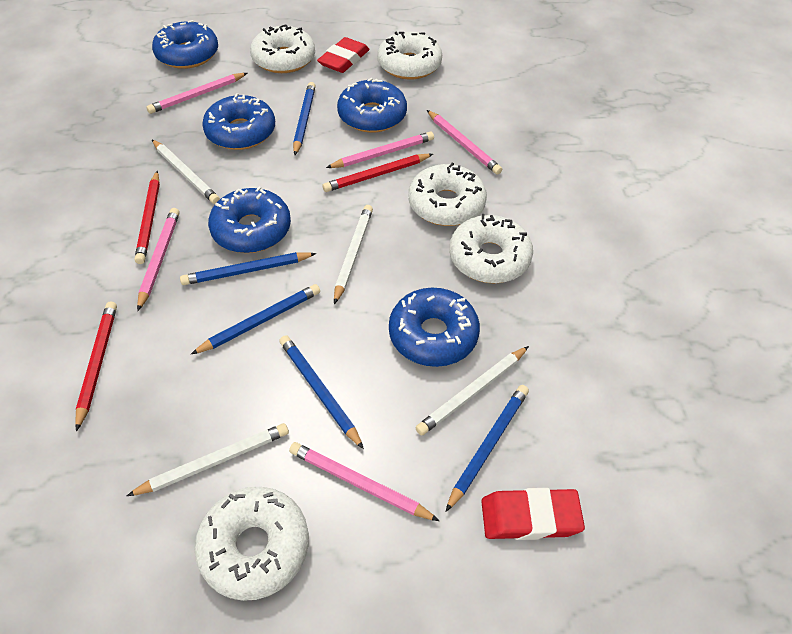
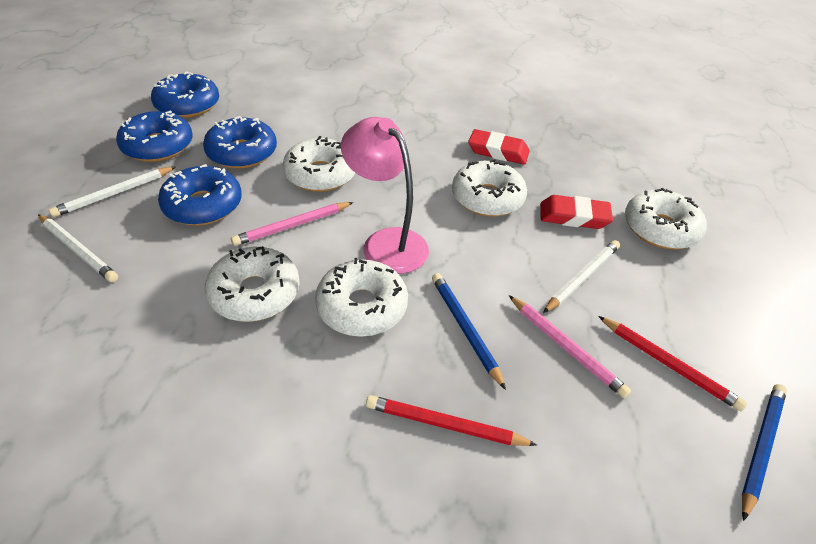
blue donut: 5 -> 4
blue pencil: 5 -> 2
pink lamp: 0 -> 1
pink pencil: 5 -> 2
red pencil: 3 -> 2
white pencil: 4 -> 3

